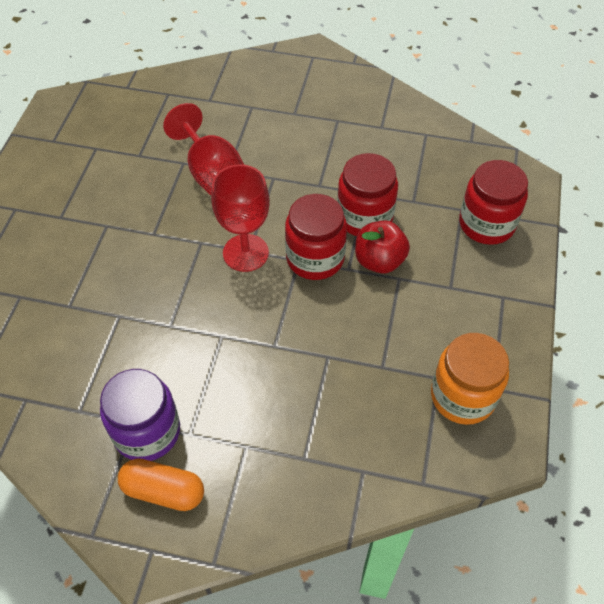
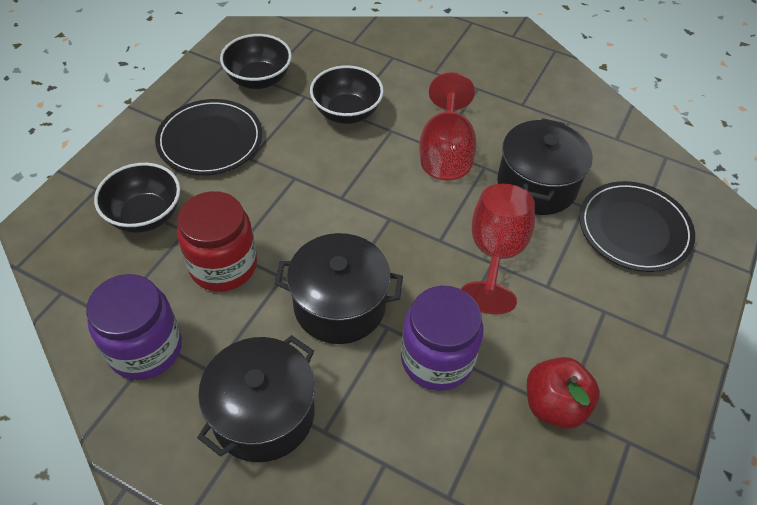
black bowl: 0 -> 3
black plate: 0 -> 2
black pot: 0 -> 3
orange capsule: 1 -> 0
orange jar: 1 -> 0
purple jar: 1 -> 2
red jar: 3 -> 1

